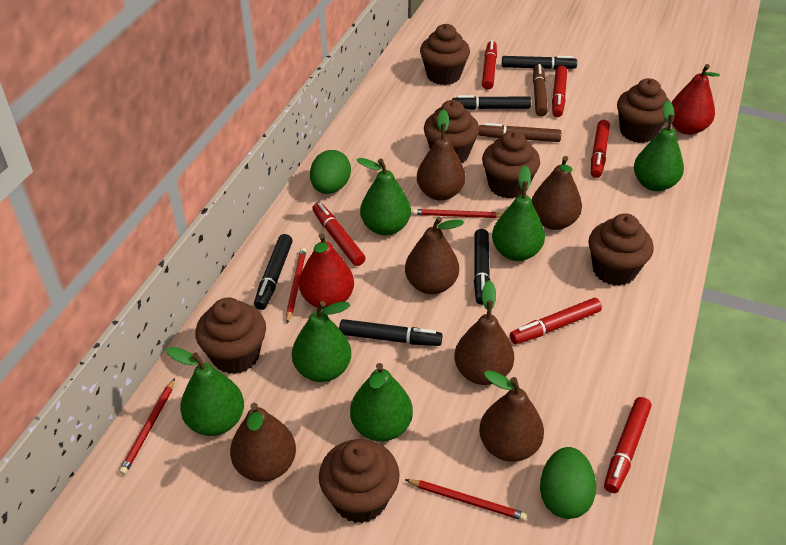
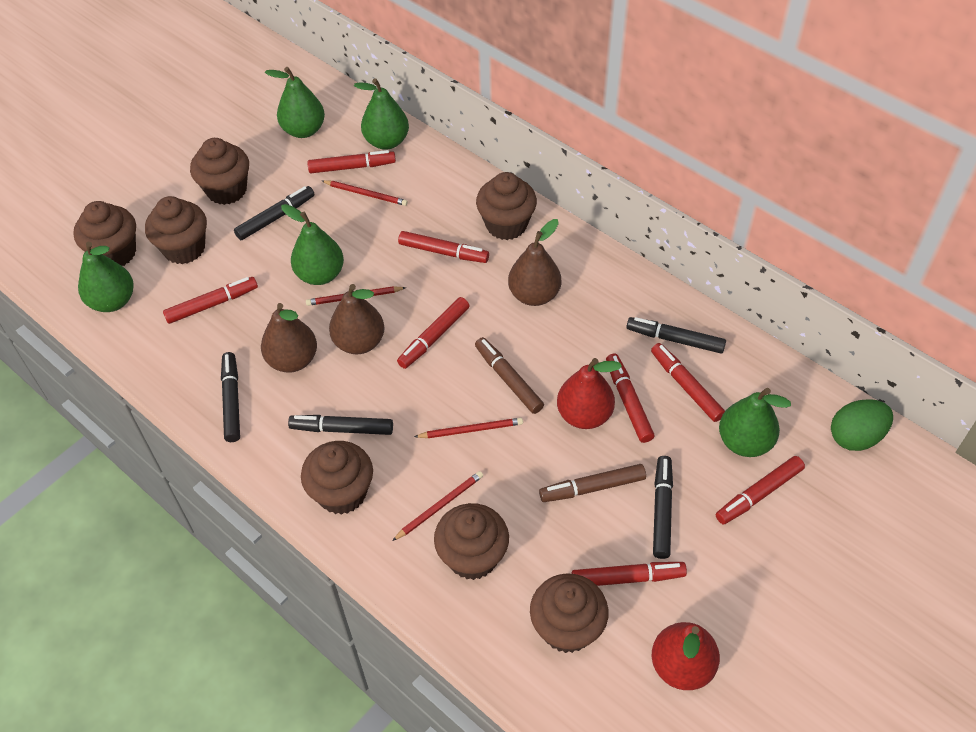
brown pear: 6 -> 3
green egg: 2 -> 1
green pear: 6 -> 5
red marker: 6 -> 8

